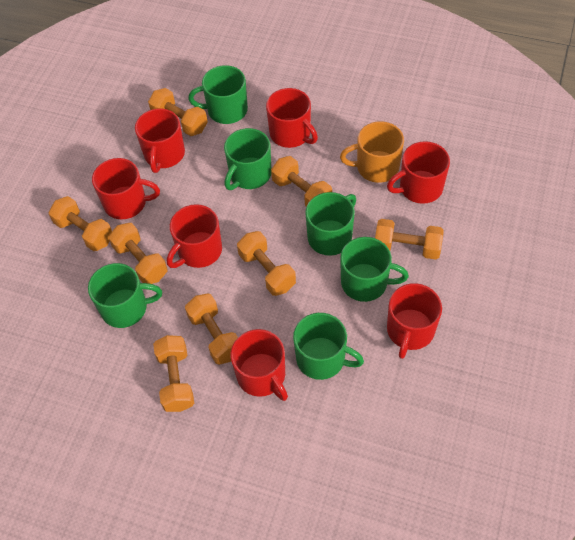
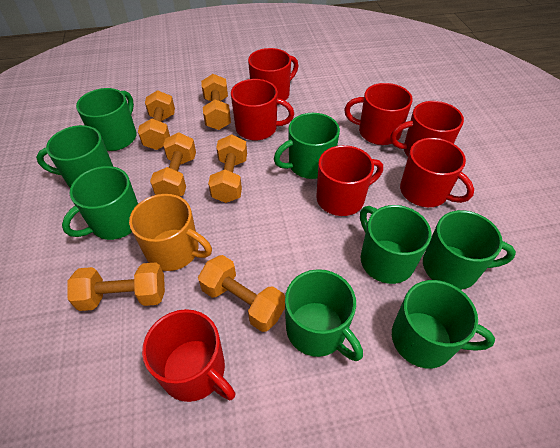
green mug: 6 -> 8
orange dumbbell: 8 -> 6

